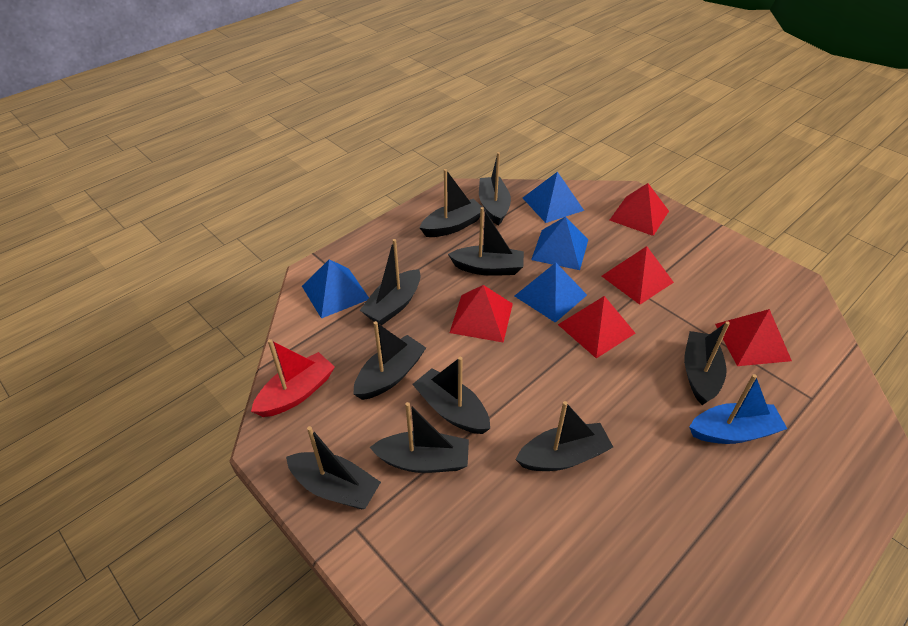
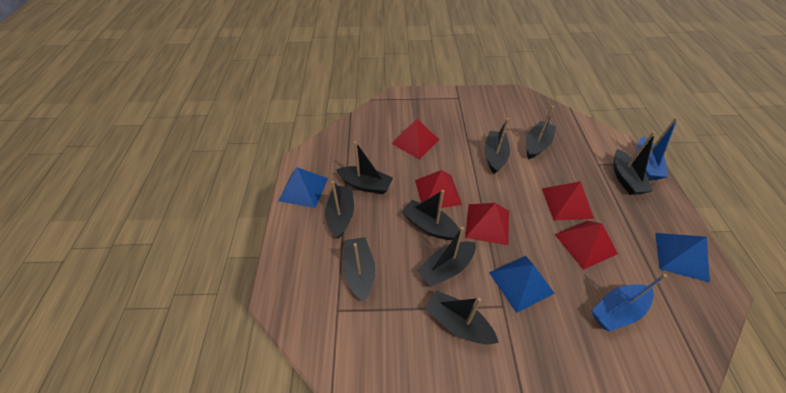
black boat: 10 -> 9
blue boat: 1 -> 2
blue pyramid: 4 -> 3
red boat: 1 -> 0

